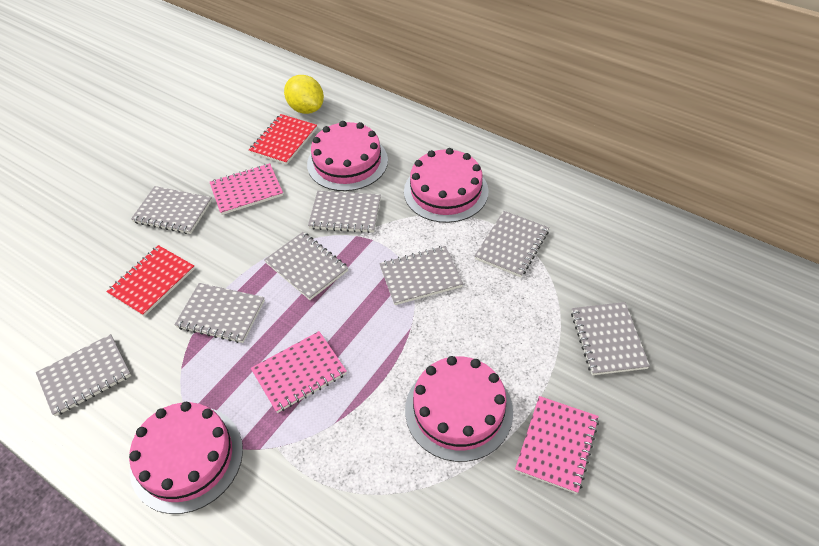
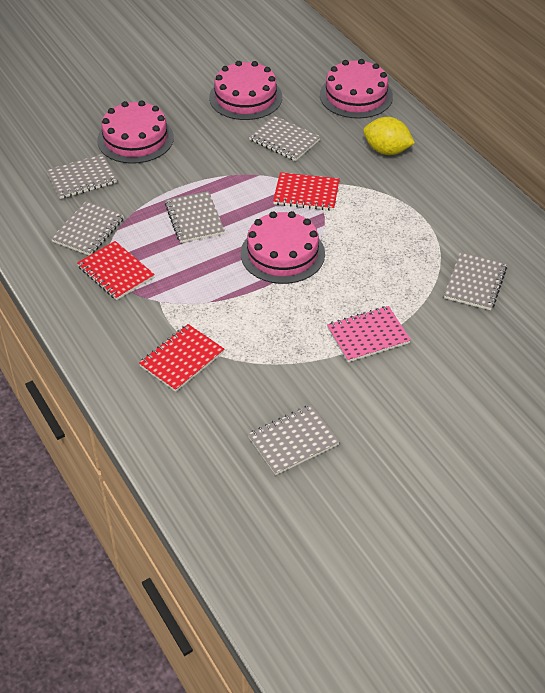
grey notebook: 8 -> 6
pink notebook: 3 -> 1
red notebook: 2 -> 3

